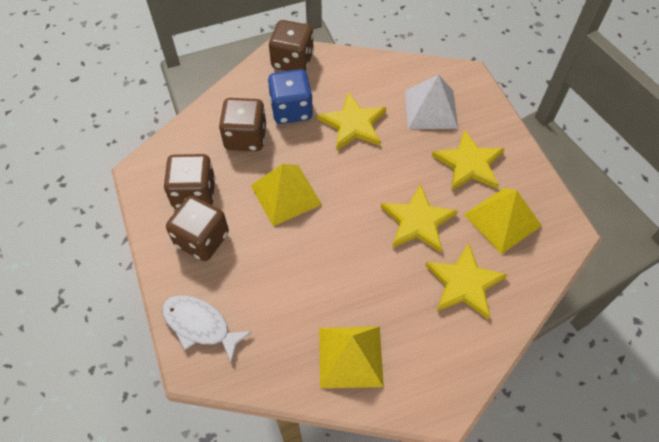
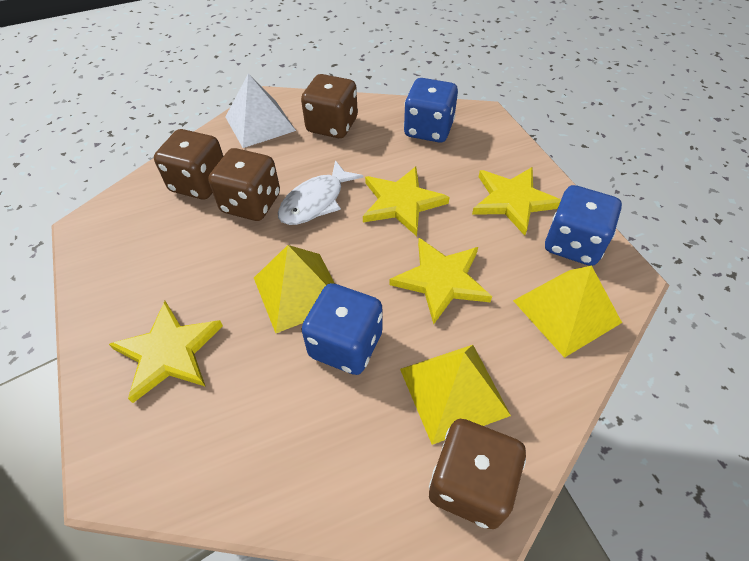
blue dice: 1 -> 3

